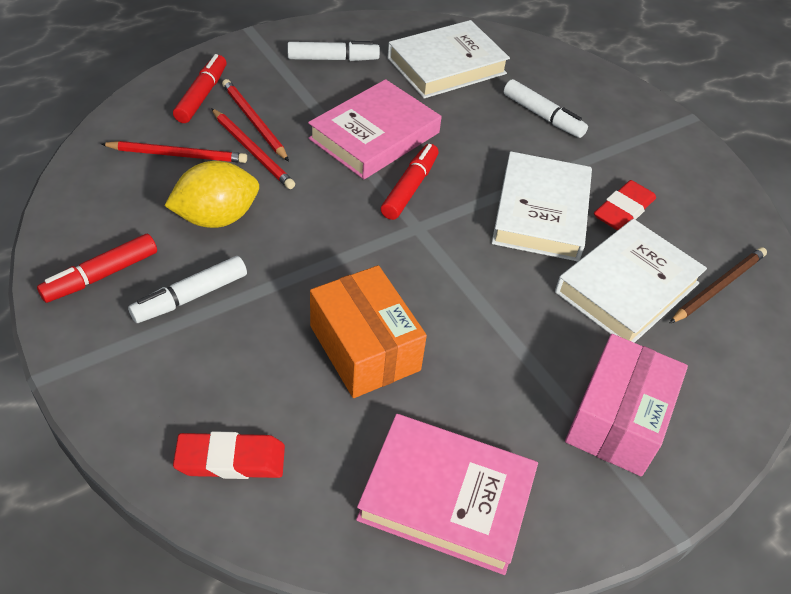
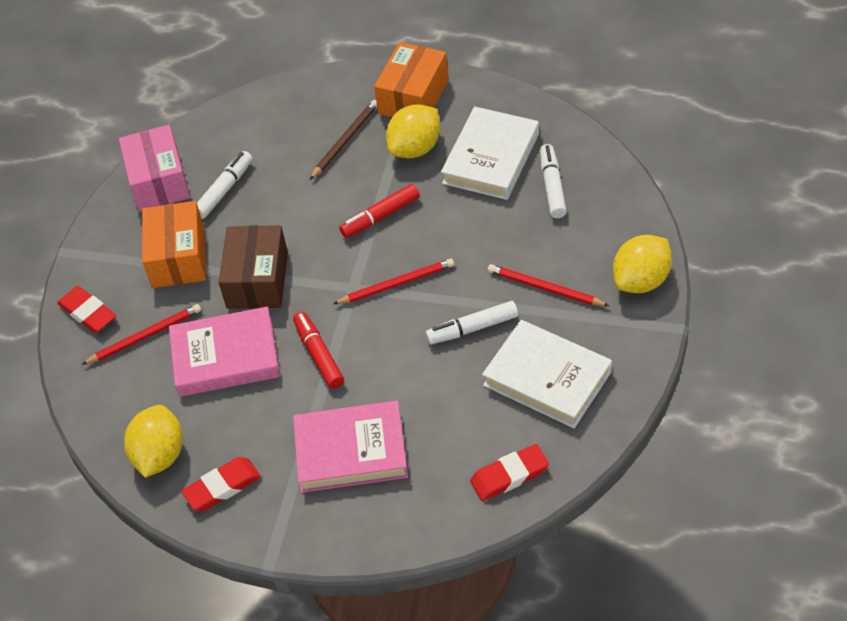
brown box: 0 -> 1
orange box: 1 -> 2
red eraser: 2 -> 3
red marker: 3 -> 2
white book: 3 -> 2
yellow lemon: 1 -> 3

